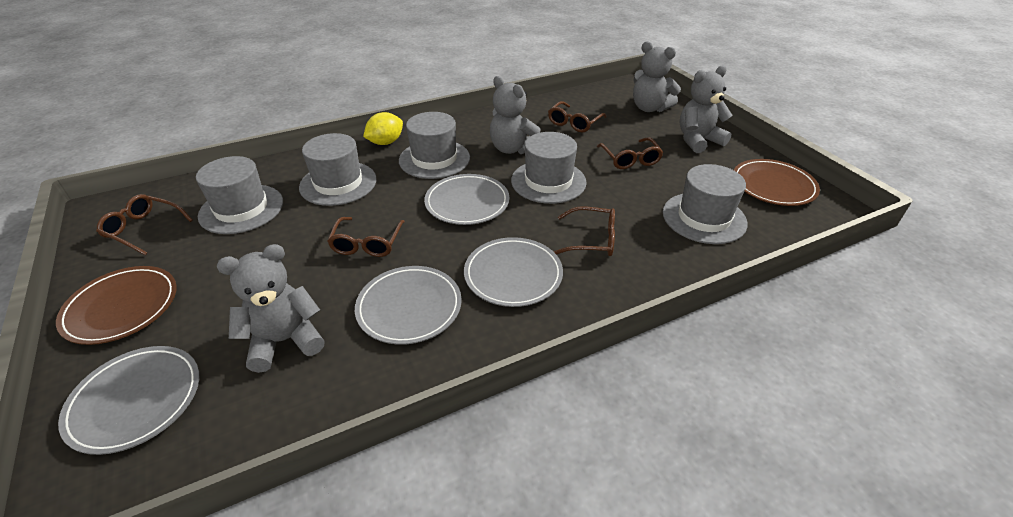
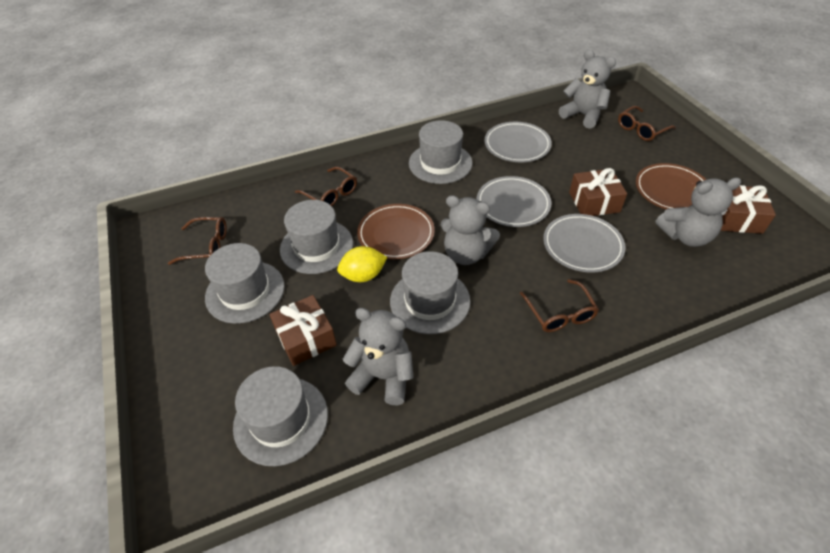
brown gift: 0 -> 3
brown glasses: 5 -> 4
grey plate: 4 -> 3

